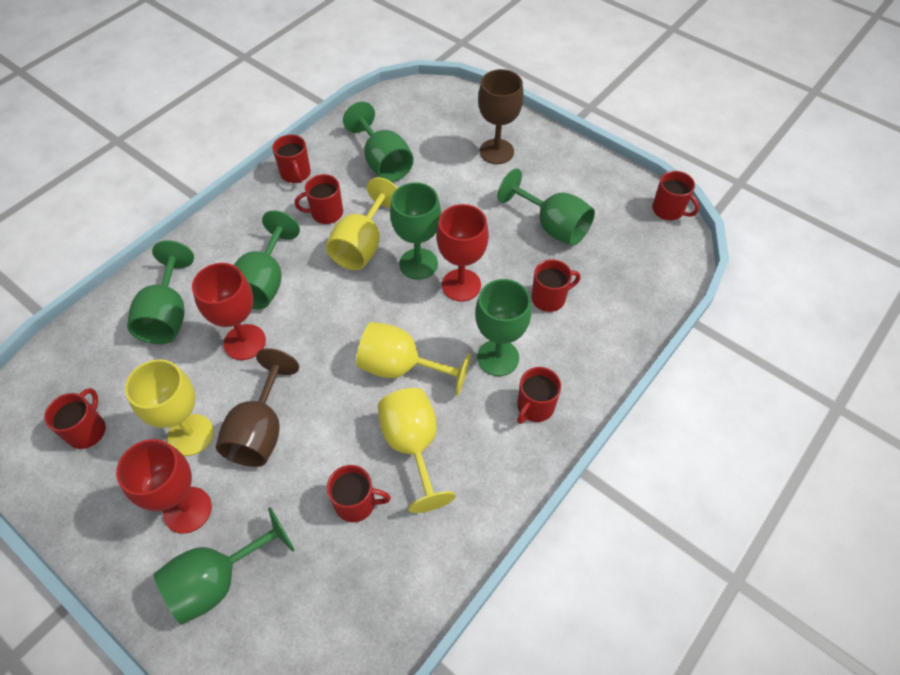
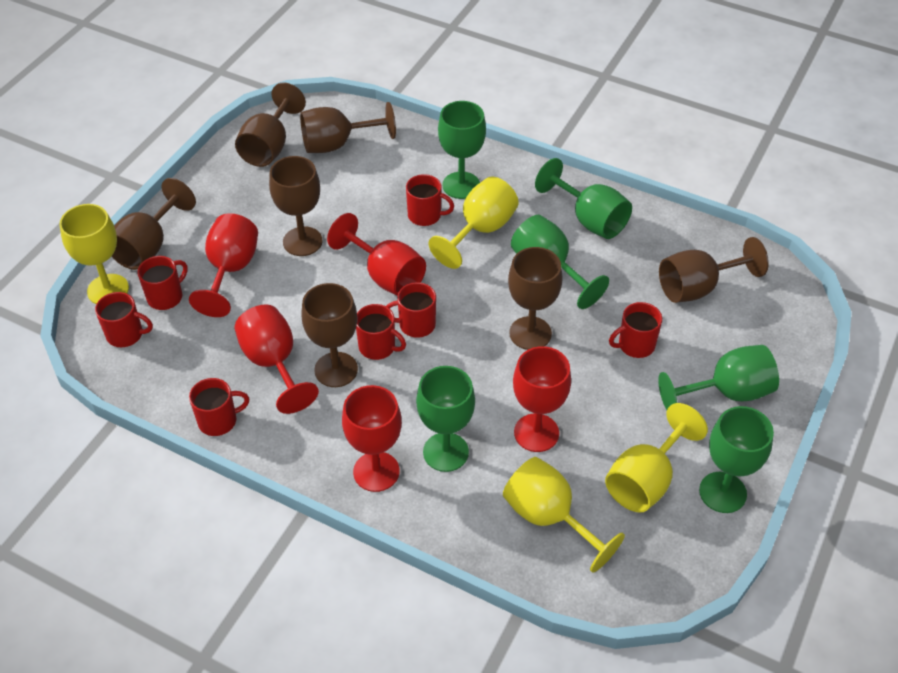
brown goblet: 2 -> 7
green goblet: 7 -> 6
red goblet: 3 -> 5

